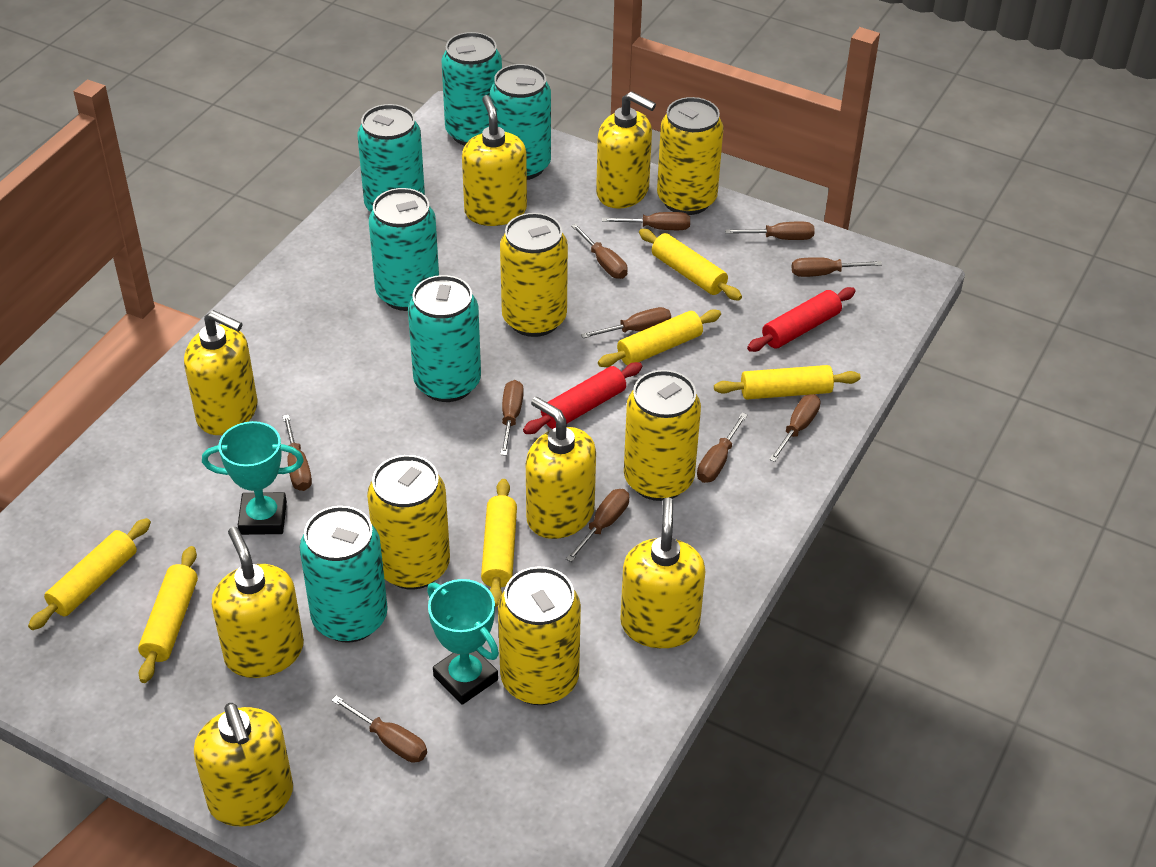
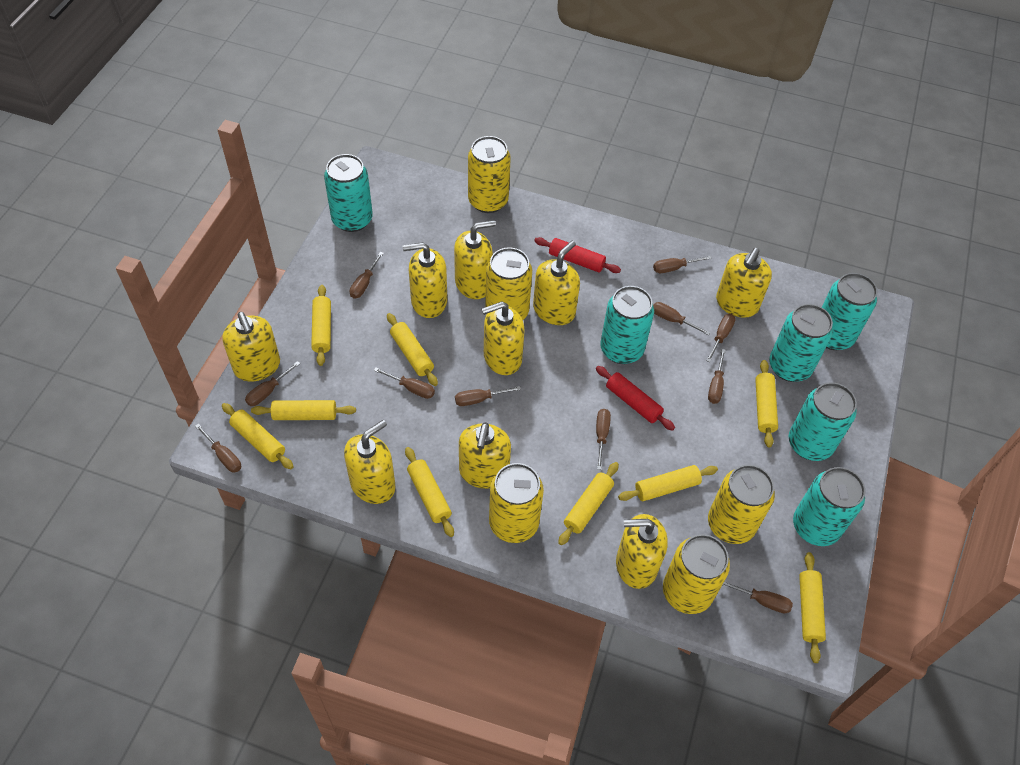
turquoise trophy: 2 -> 0
yellow rolling pin: 6 -> 9
yellow soap dispenser: 7 -> 9

